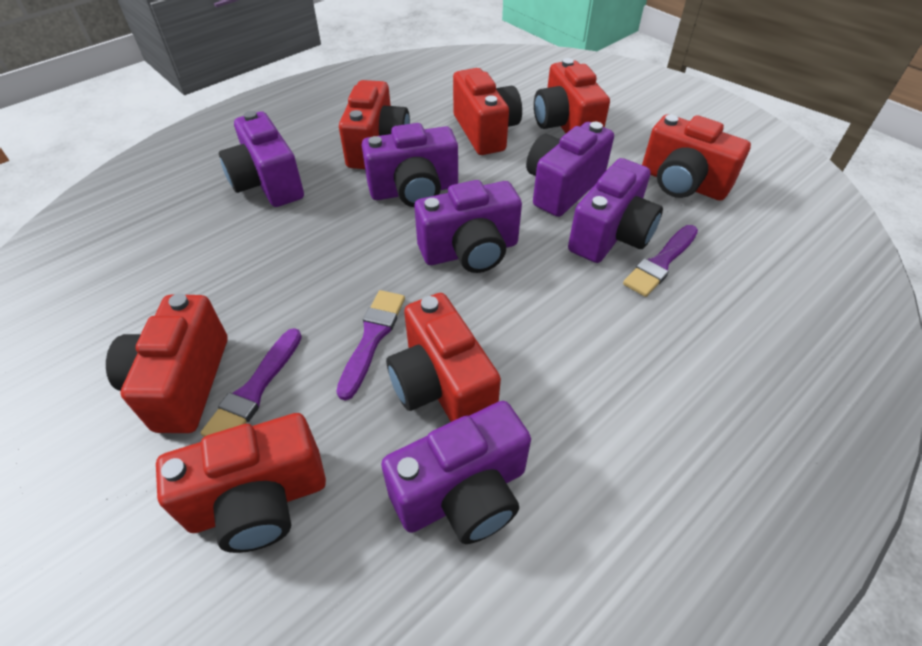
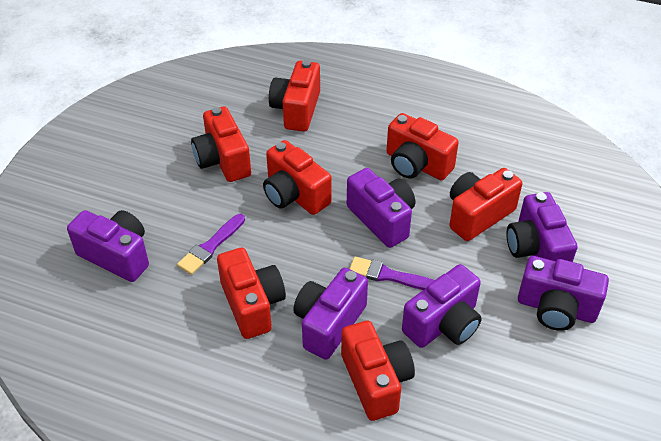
purple brush: 3 -> 2

